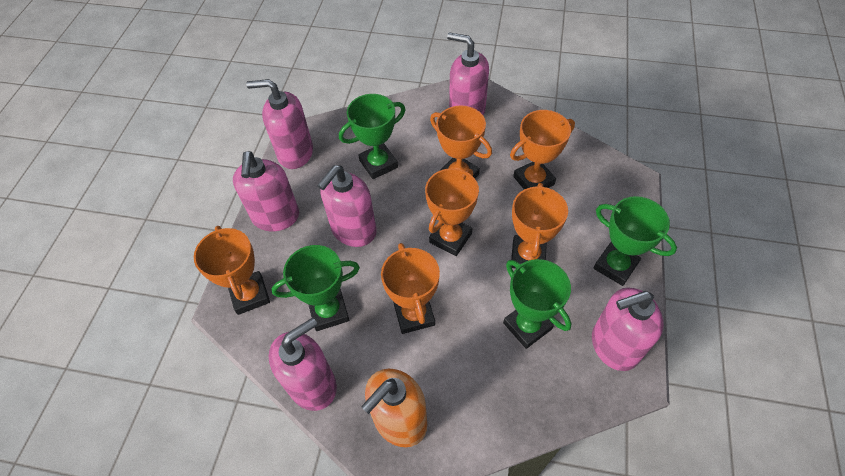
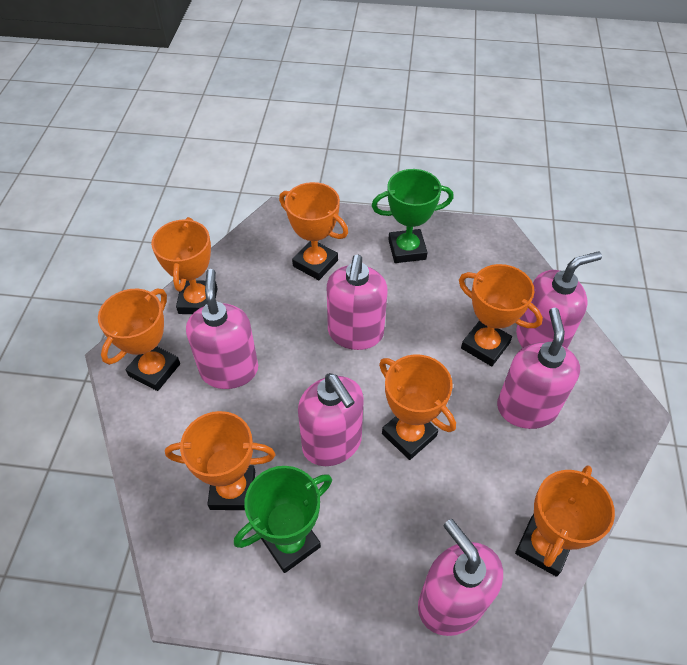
green trophy: 4 -> 2
orange soap dispenser: 1 -> 0
orange trophy: 6 -> 7

